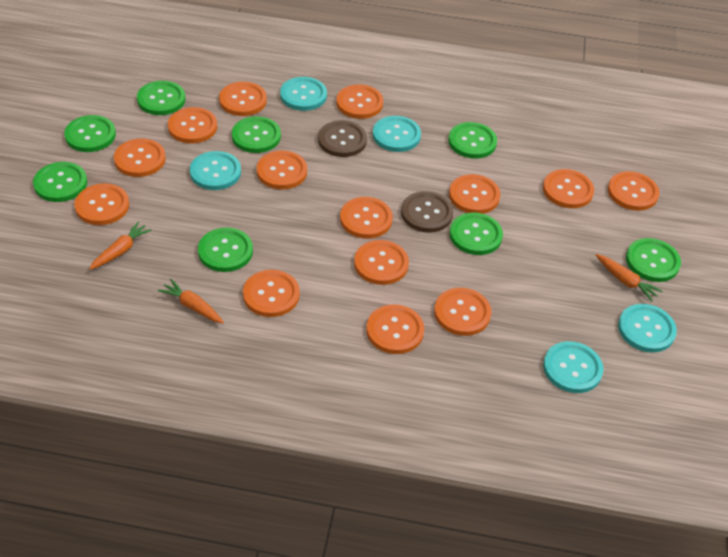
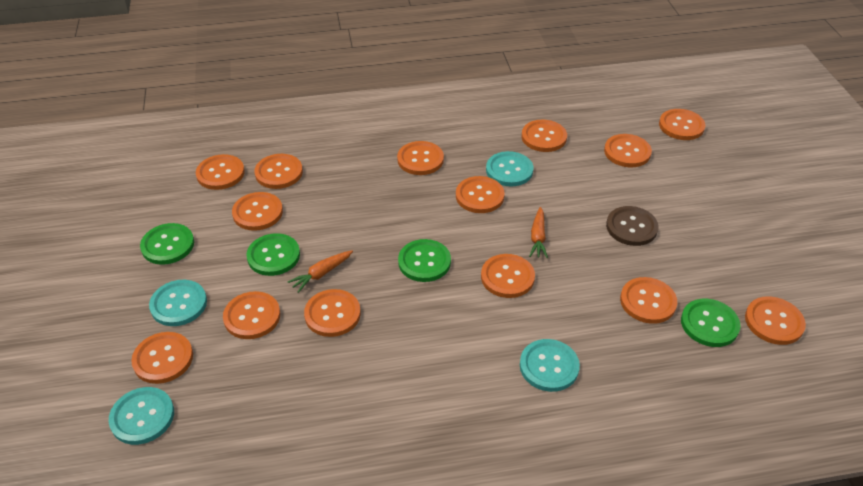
brown button: 2 -> 1
green button: 8 -> 4
orange carrot: 3 -> 2
turquoise button: 5 -> 4

